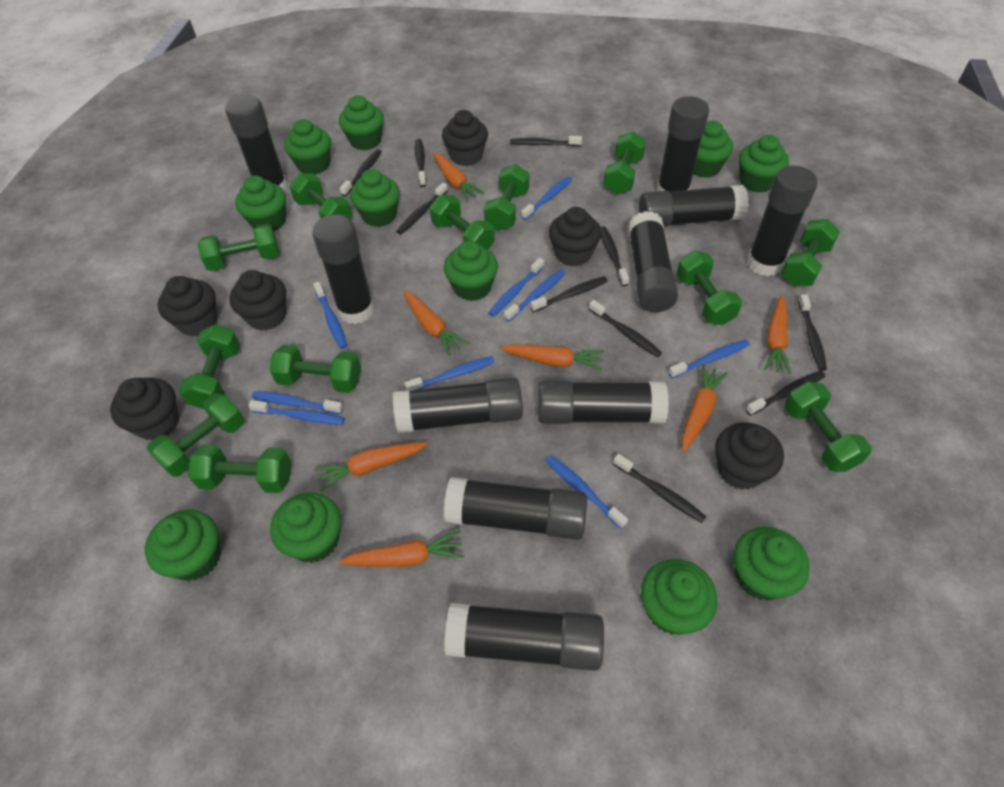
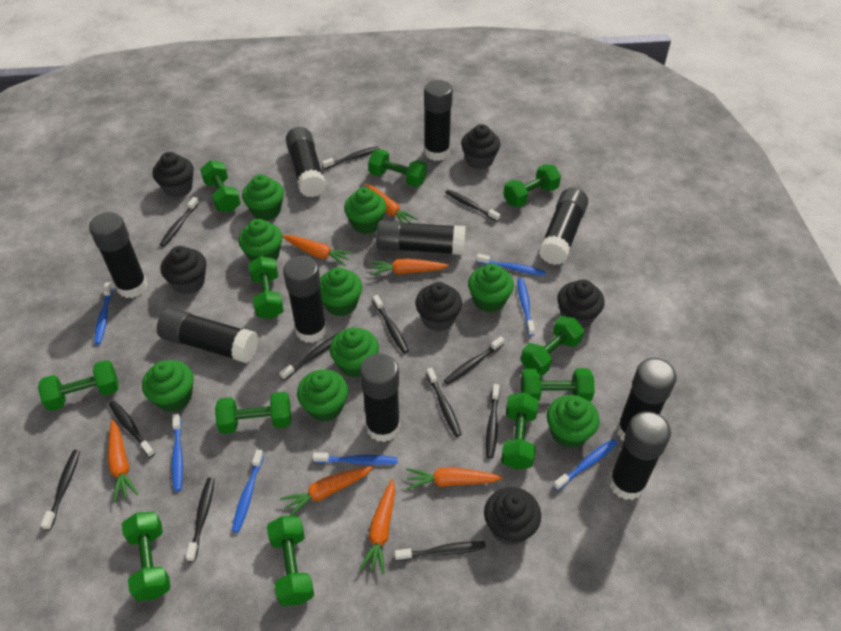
black toothbrush: 10 -> 12
blue toothbrush: 9 -> 7
green cupcake: 11 -> 9
green dumbbell: 12 -> 11

